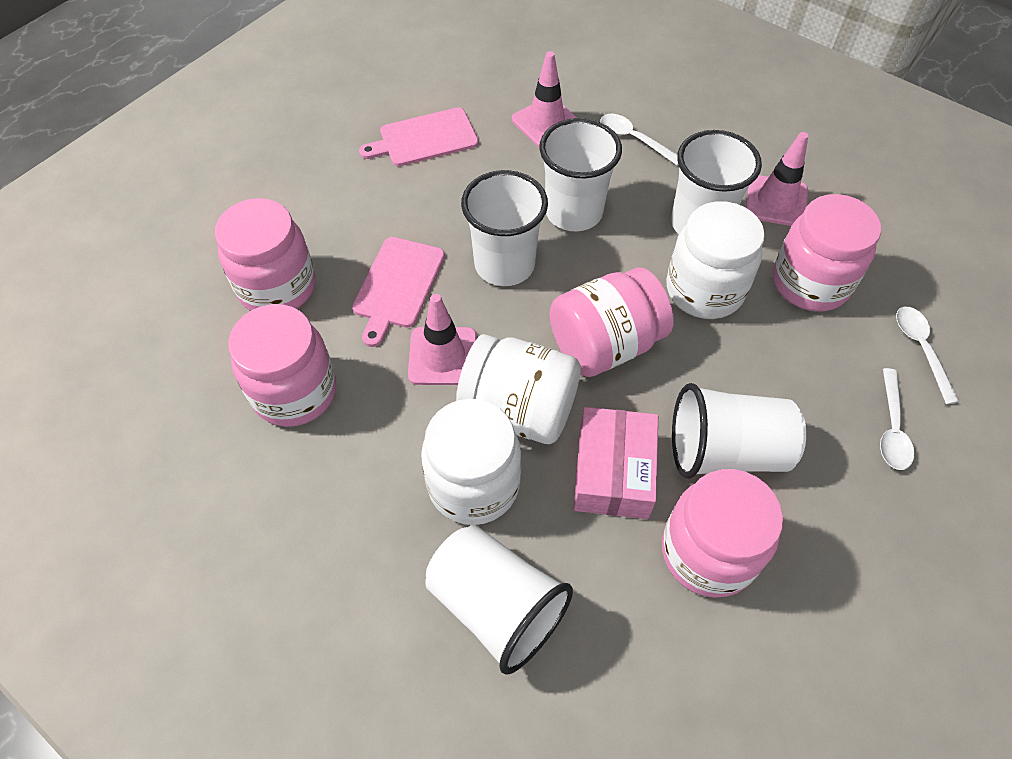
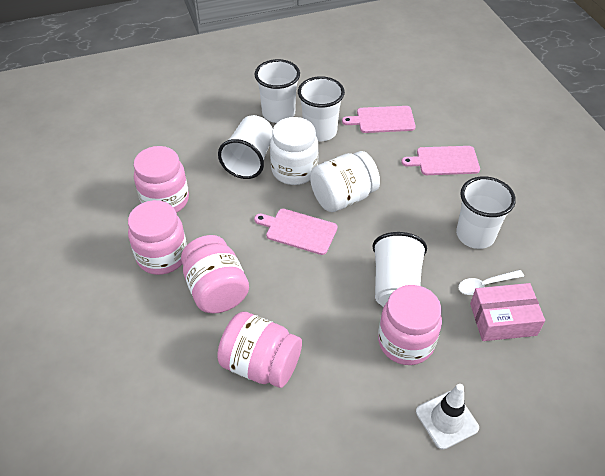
pink cutting board: 2 -> 3
pink traffic cone: 3 -> 0
white jar: 3 -> 2
white spoon: 3 -> 1
white traffic cone: 0 -> 1

